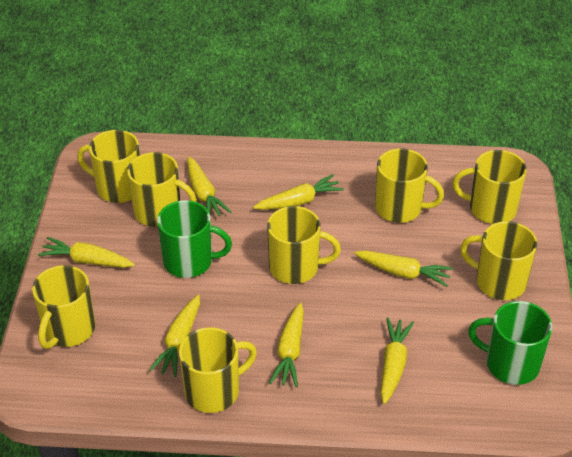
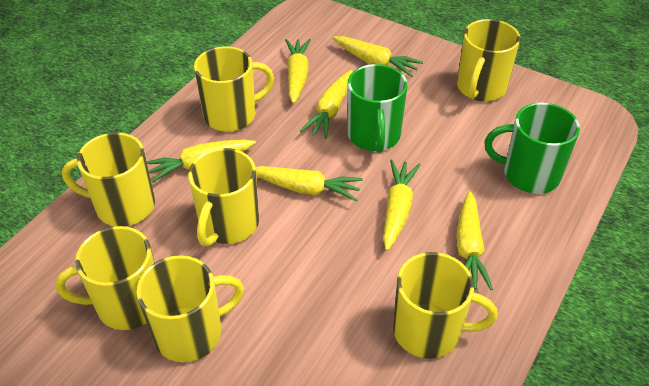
yellow mug: 8 -> 7

